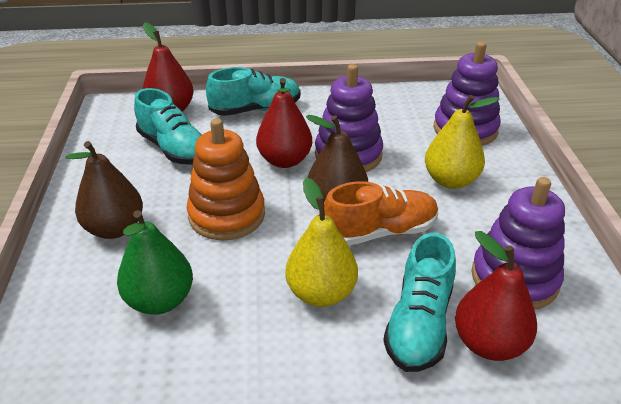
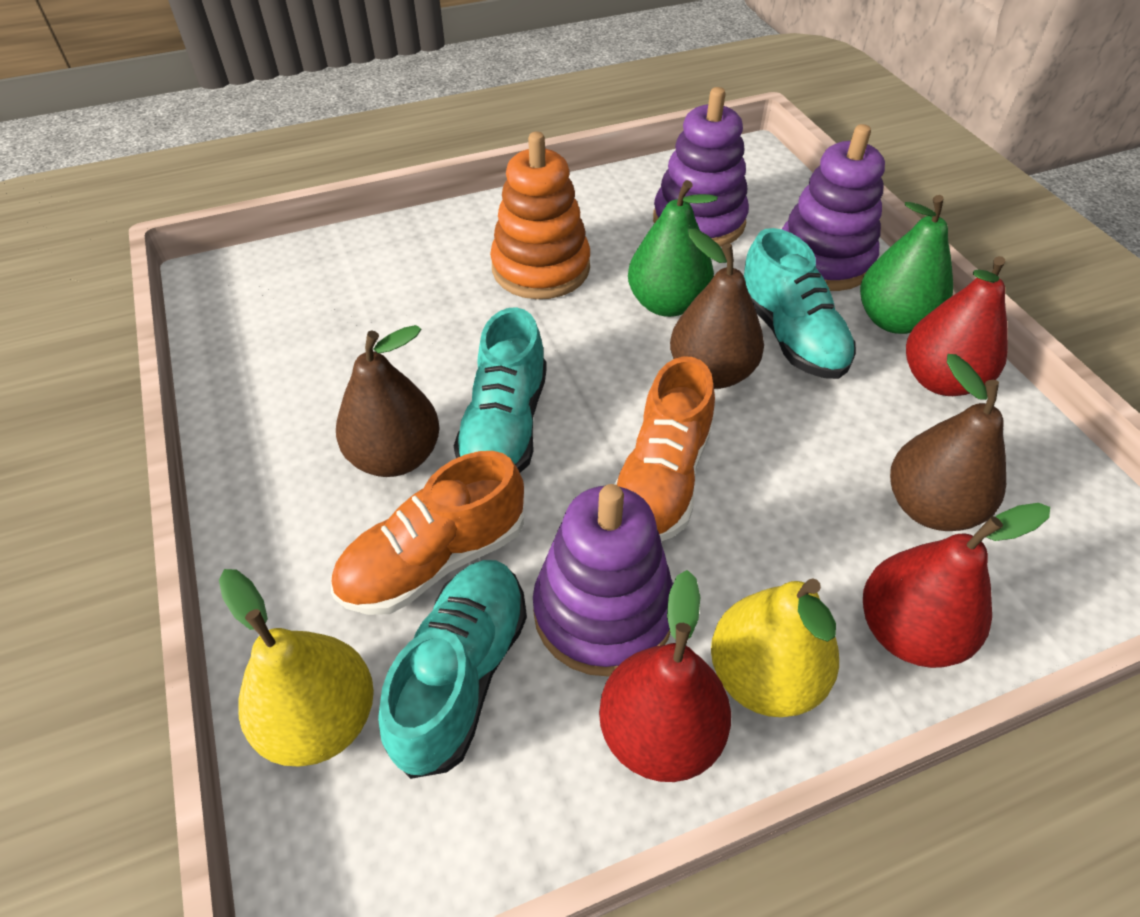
brown pear: 2 -> 3
green pear: 1 -> 2
orange shoe: 1 -> 2

